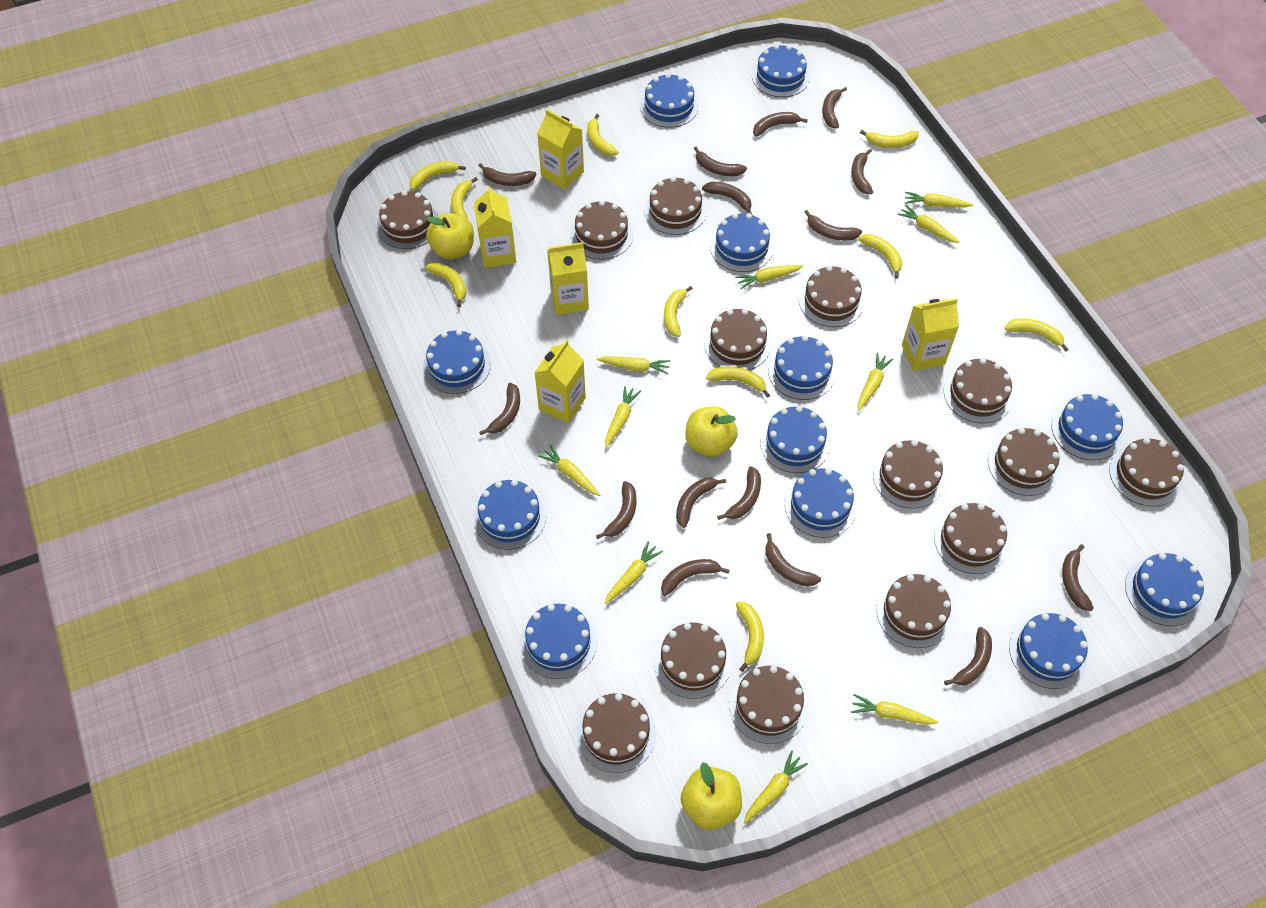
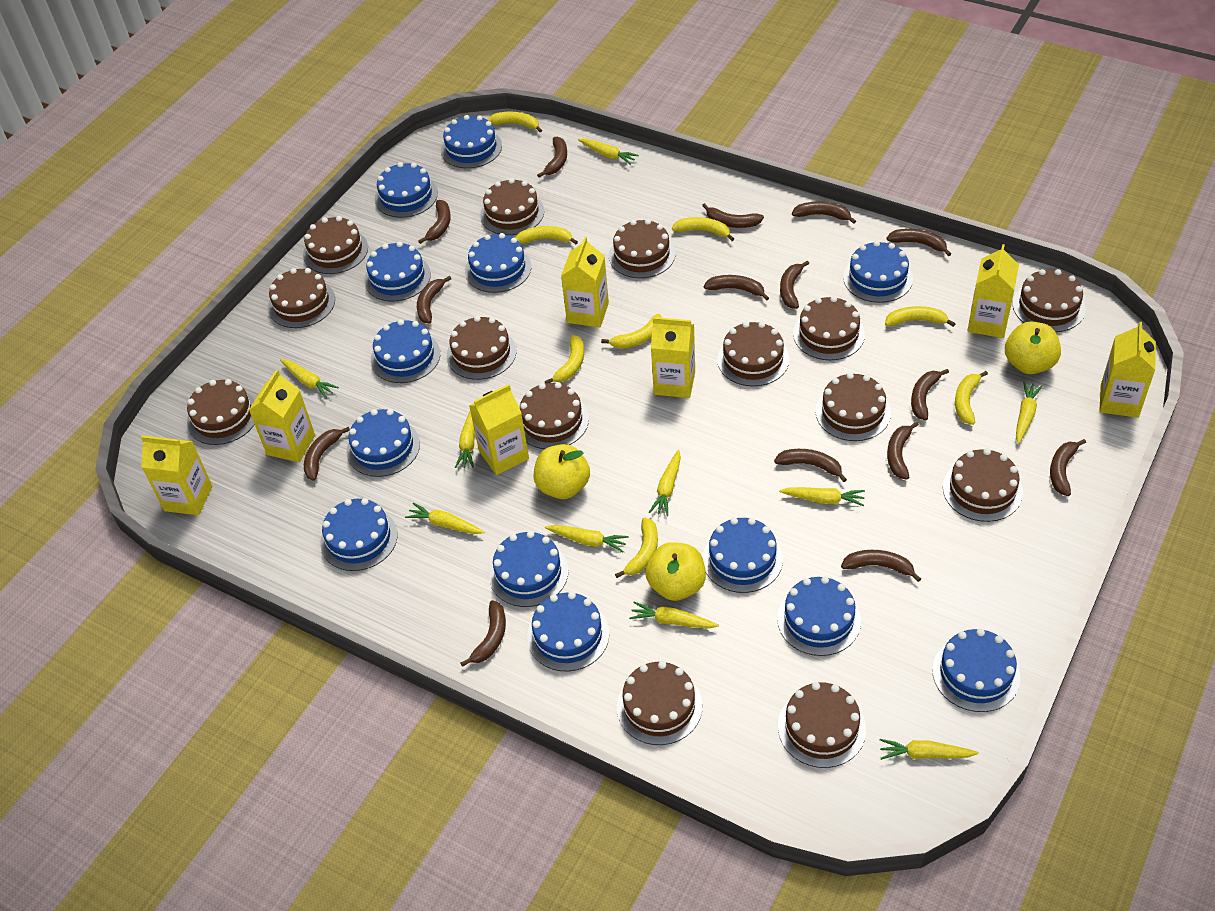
blue cake: 12 -> 13
yellow banana: 10 -> 8
yellow carton: 5 -> 7

